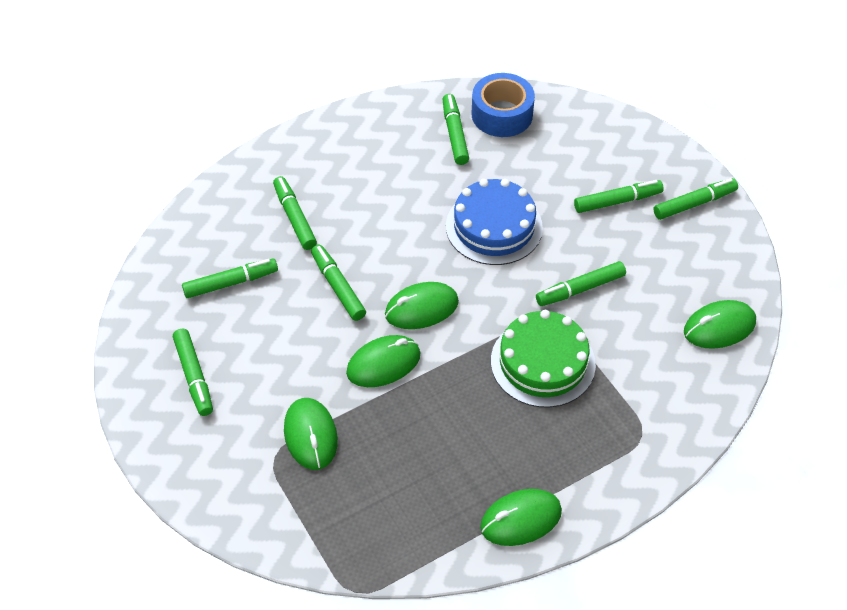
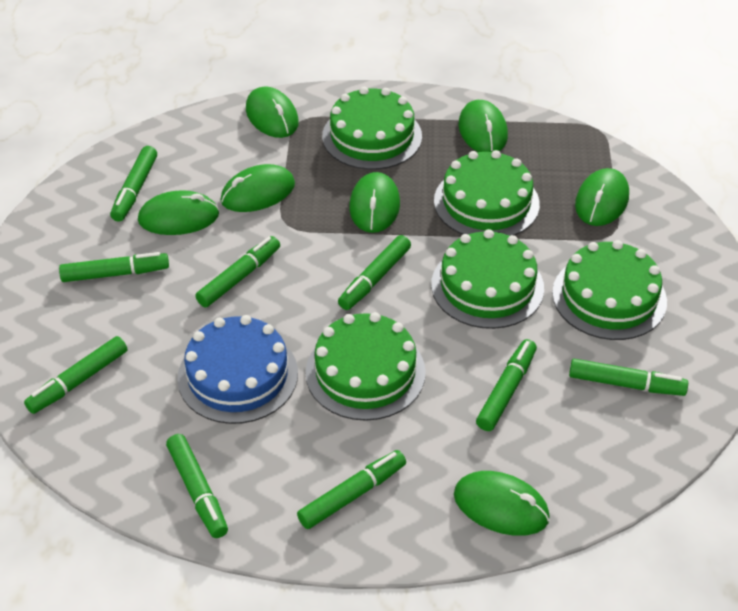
blue tape: 1 -> 0
green cake: 1 -> 5
green marker: 8 -> 9
green mouse: 5 -> 7

